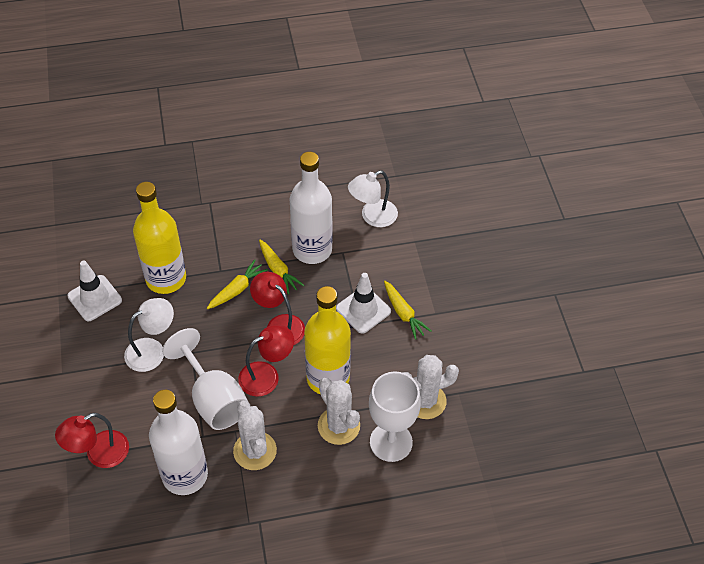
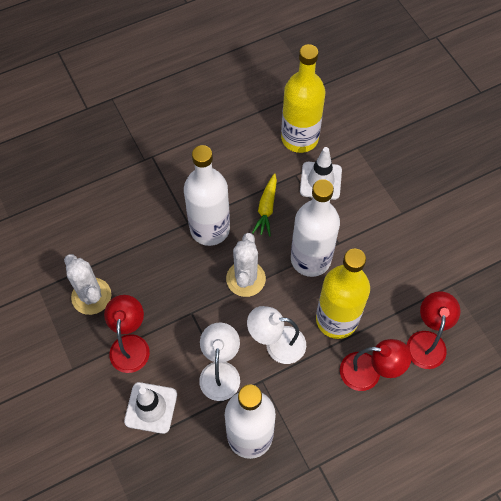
white bottle: 2 -> 3
white cactus: 3 -> 2
white goblet: 2 -> 0
yellow carrot: 3 -> 1

